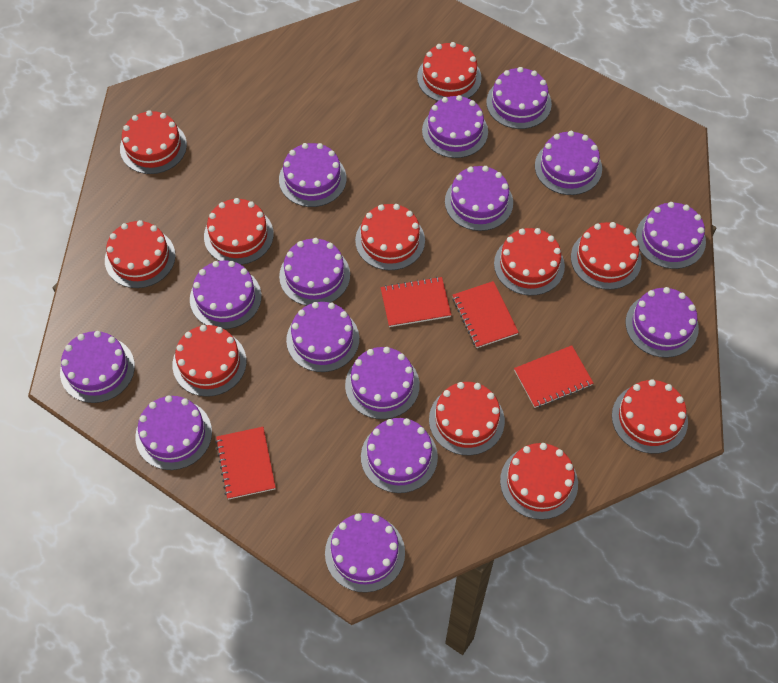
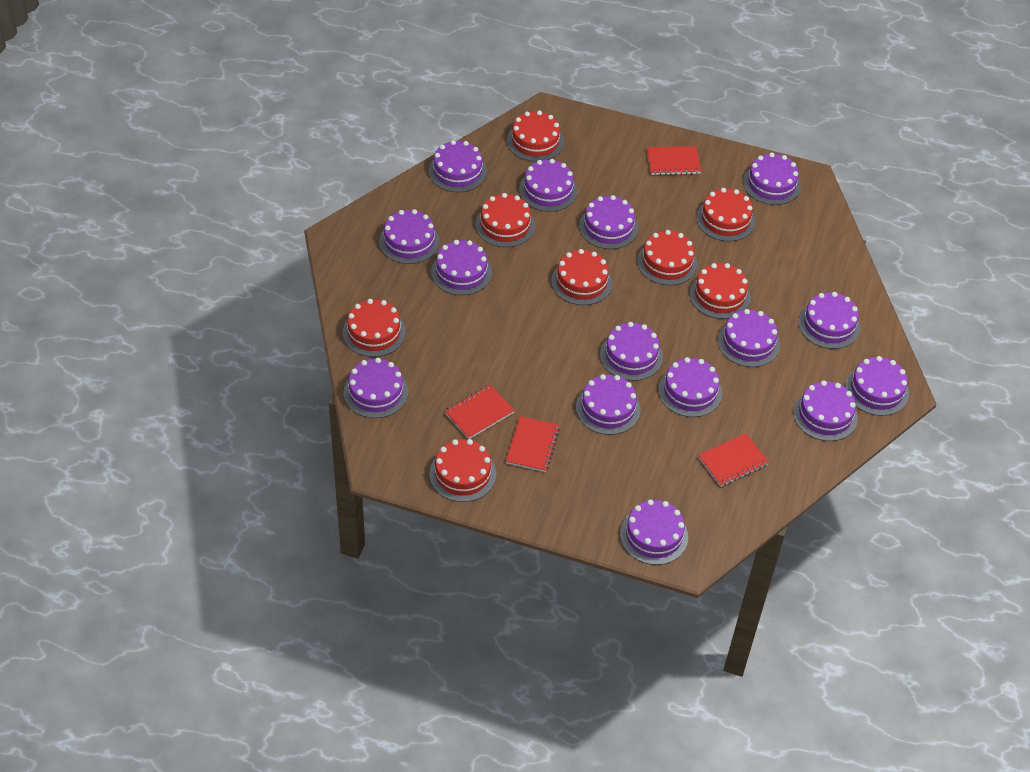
red cake: 11 -> 8

